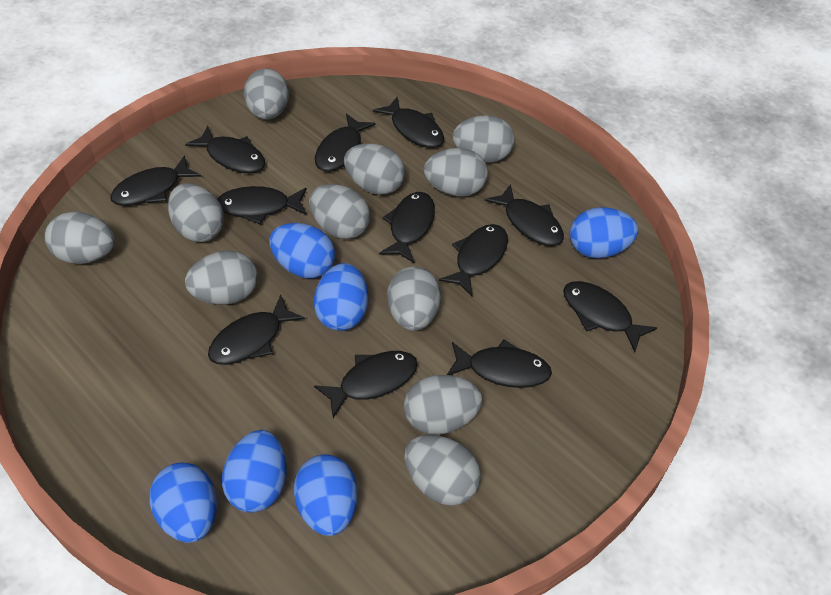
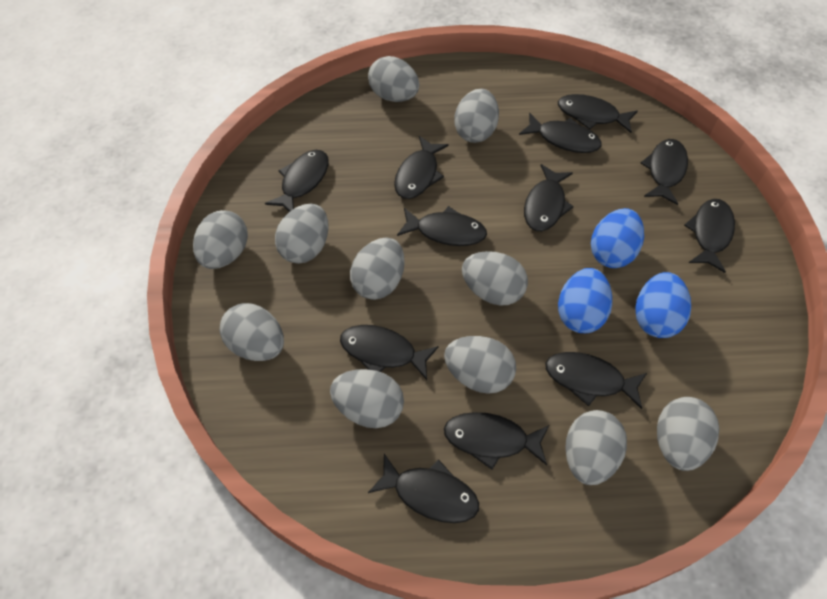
blue egg: 6 -> 3

